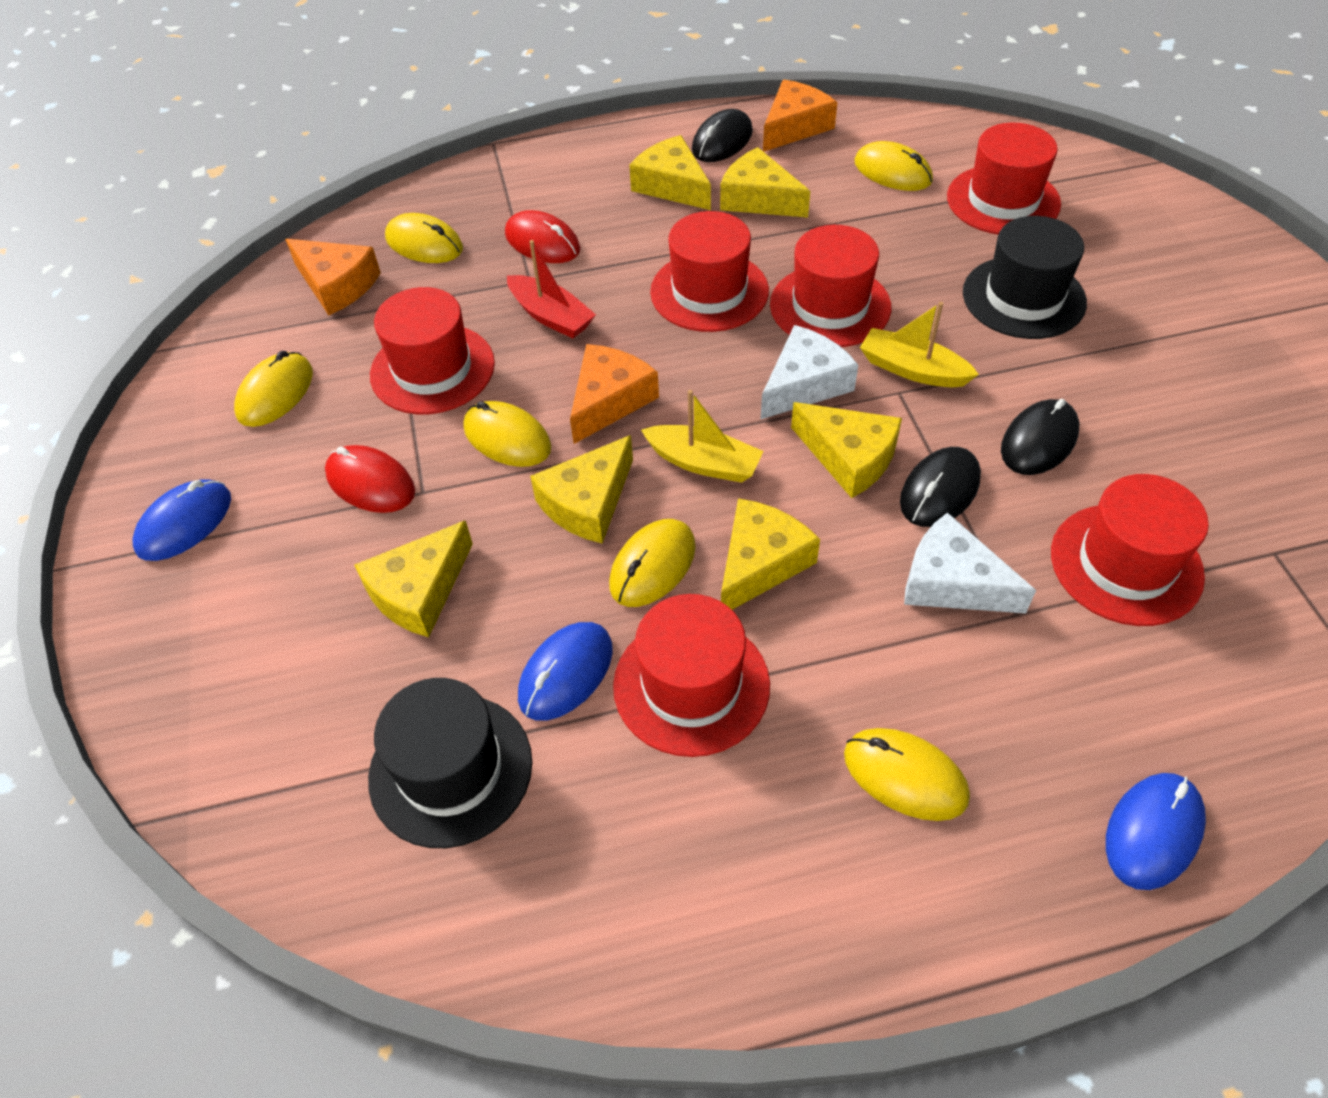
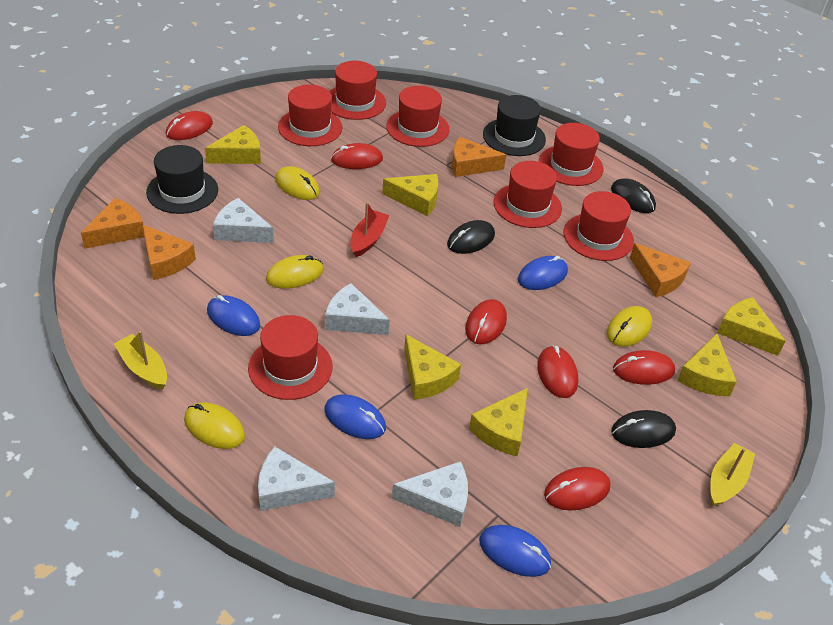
blue mouse: 3 -> 4
orange cheese: 3 -> 4
red hat: 6 -> 7
red mouse: 2 -> 6
white cheese: 2 -> 4
yellow mouse: 6 -> 4

